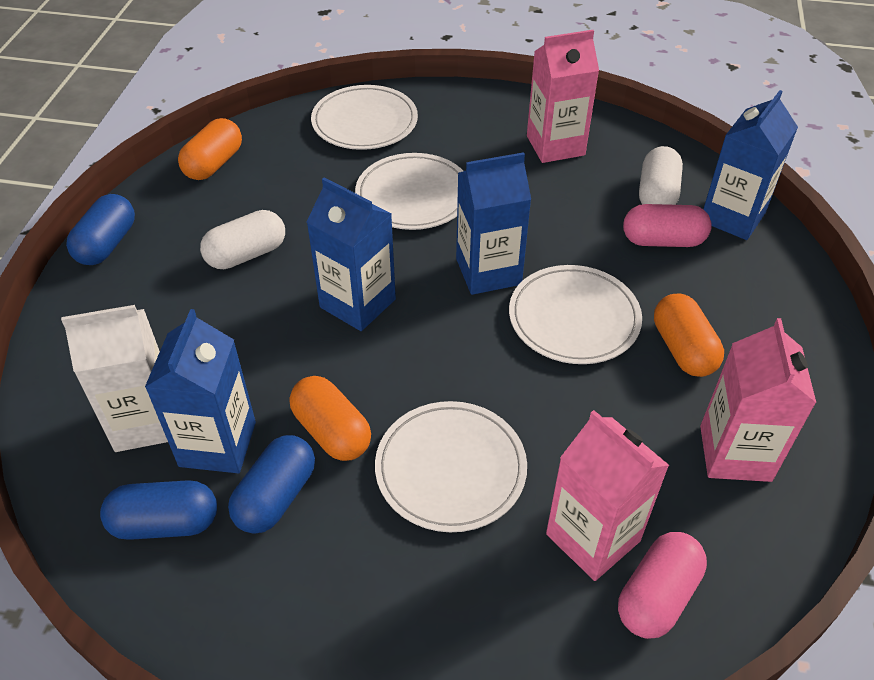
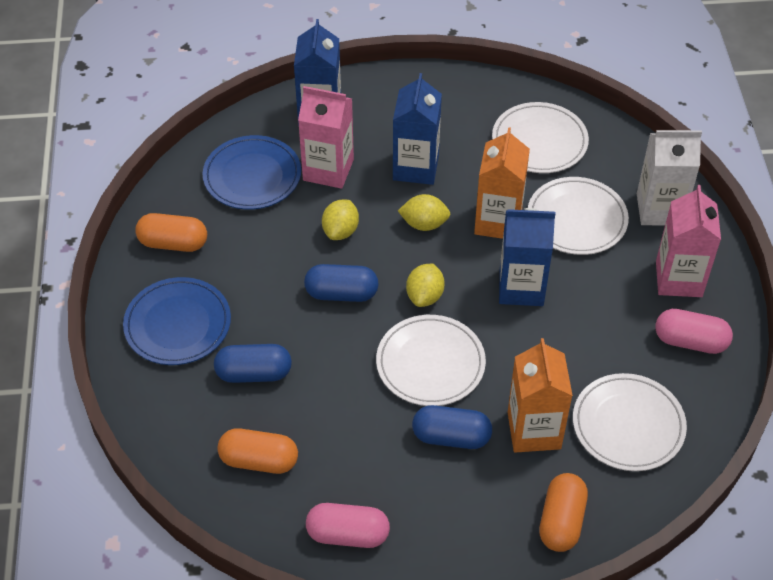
blue carton: 4 -> 3
blue plate: 0 -> 2
orange carton: 0 -> 2
pink carton: 3 -> 2
white capsule: 2 -> 0
yellow lemon: 0 -> 3

